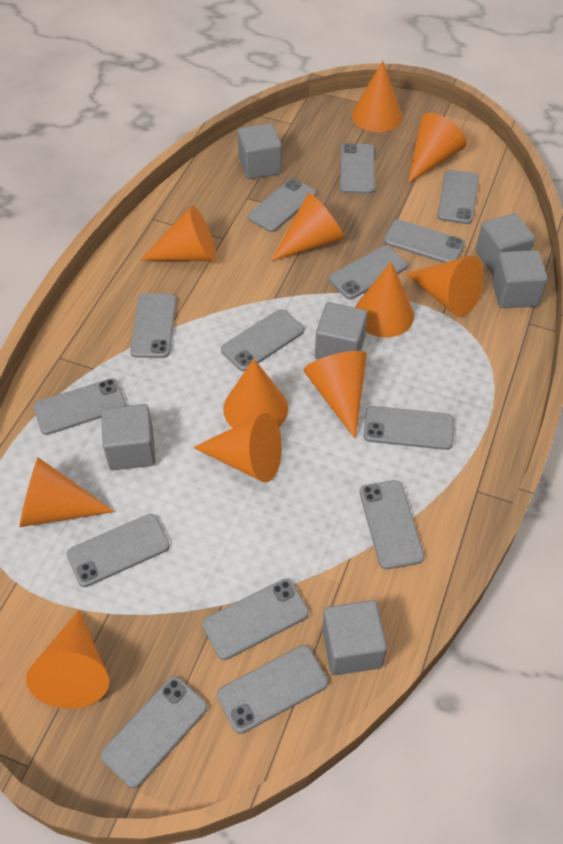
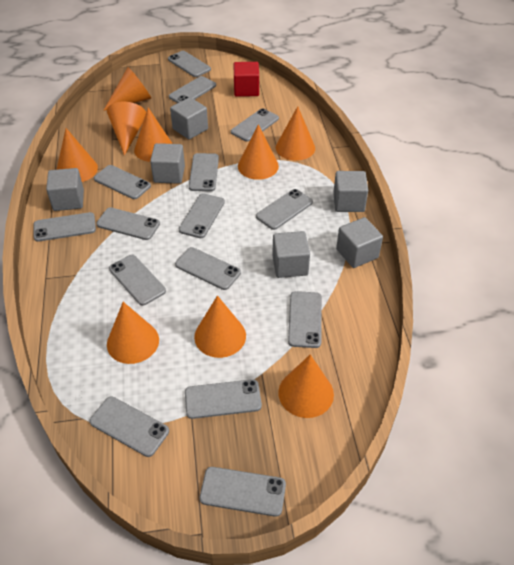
grey phone: 14 -> 15
orange cone: 11 -> 9
red cube: 0 -> 1

